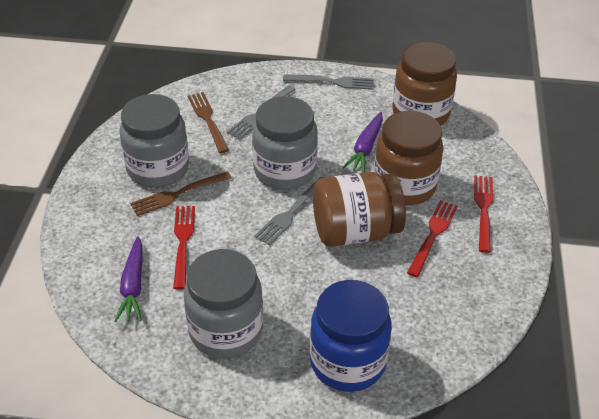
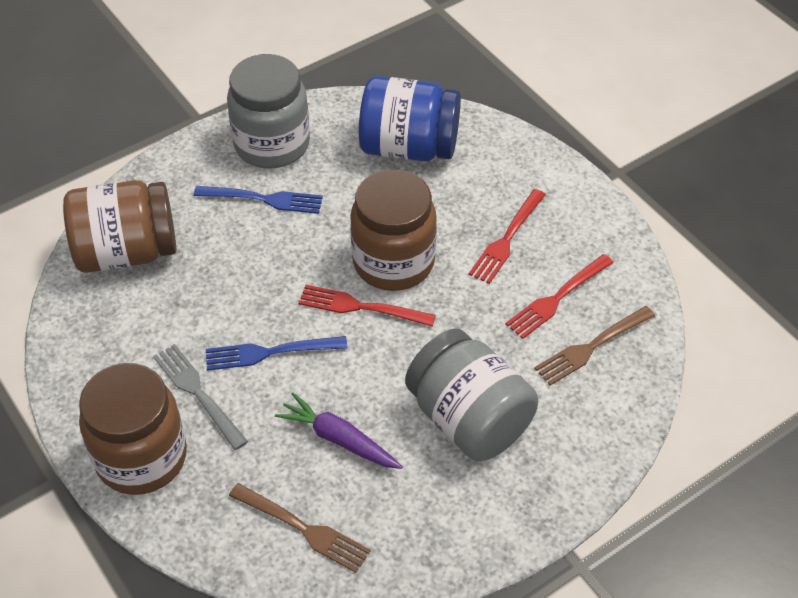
blue fork: 0 -> 2
grey fork: 3 -> 1
grey jar: 3 -> 2
purple carrot: 2 -> 1

